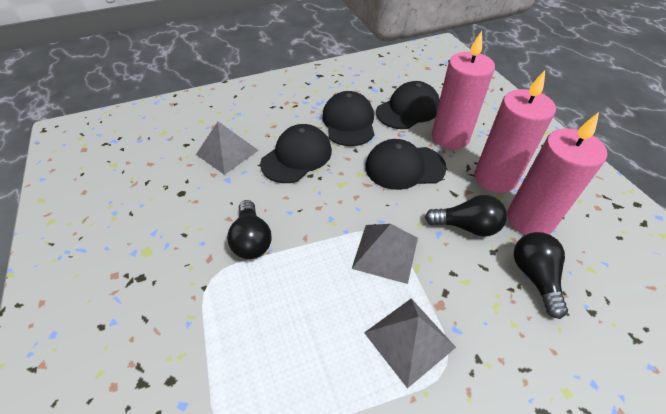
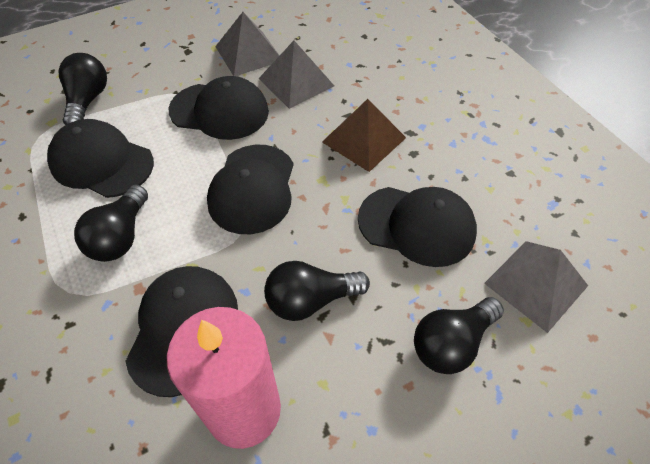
black cap: 4 -> 5
black light bulb: 3 -> 4
brown pyramid: 0 -> 1
pink candle: 3 -> 1

